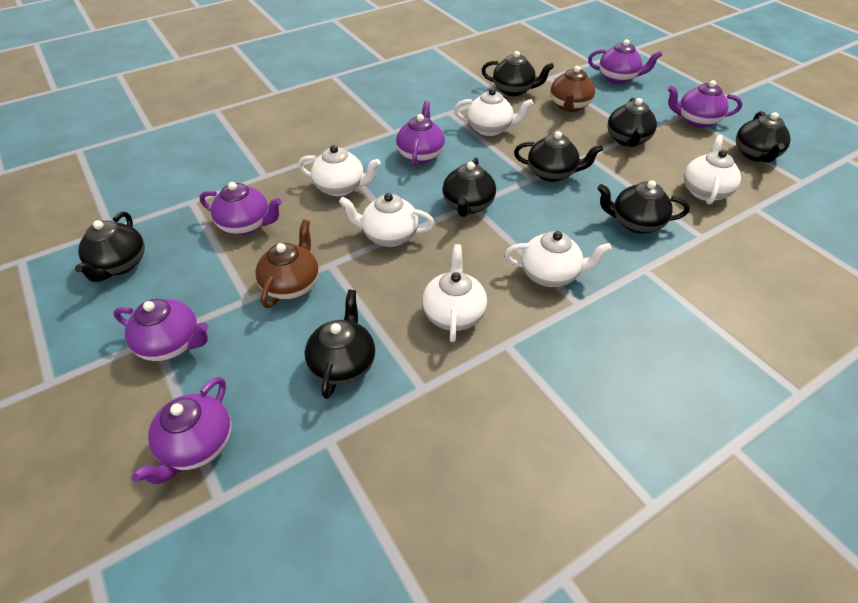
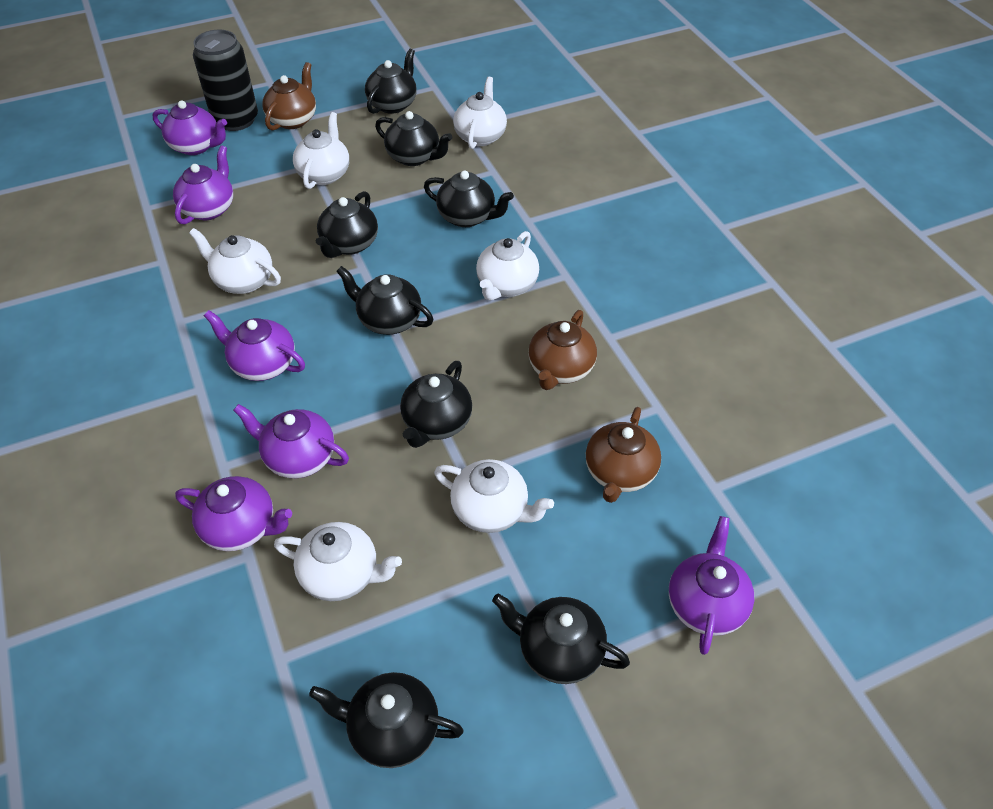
black can: 0 -> 1
brown teapot: 2 -> 3

